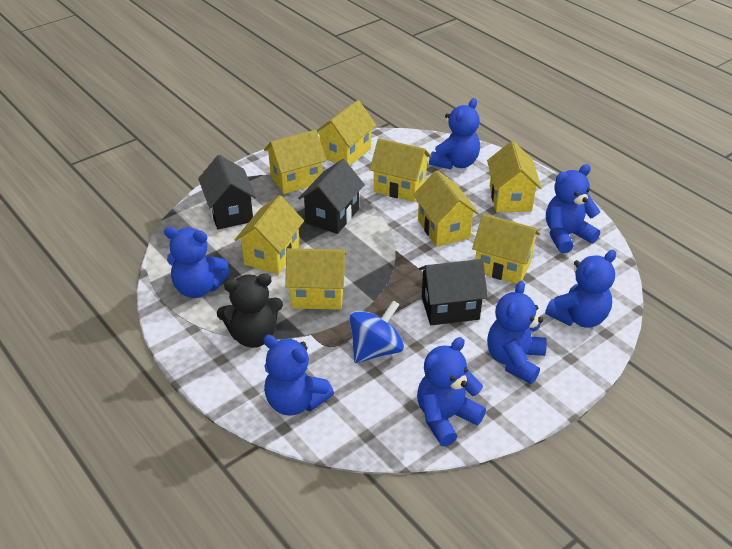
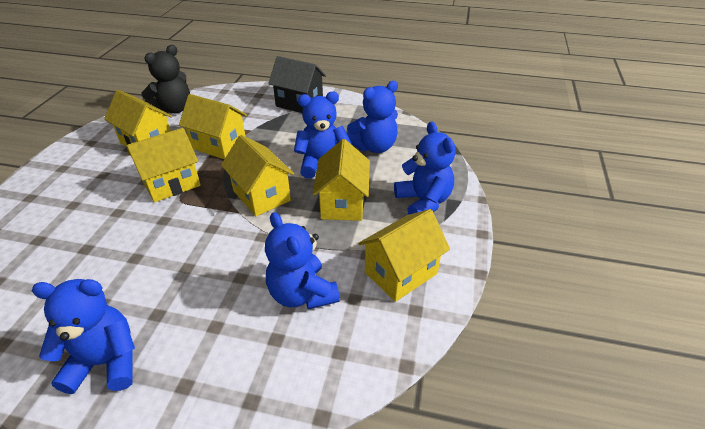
black house: 3 -> 1
blue spinning top: 1 -> 0
blue teddy bear: 7 -> 5
yellow house: 8 -> 6

